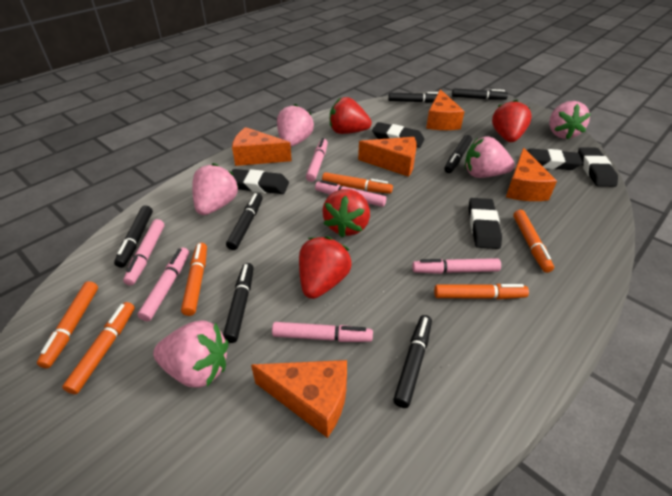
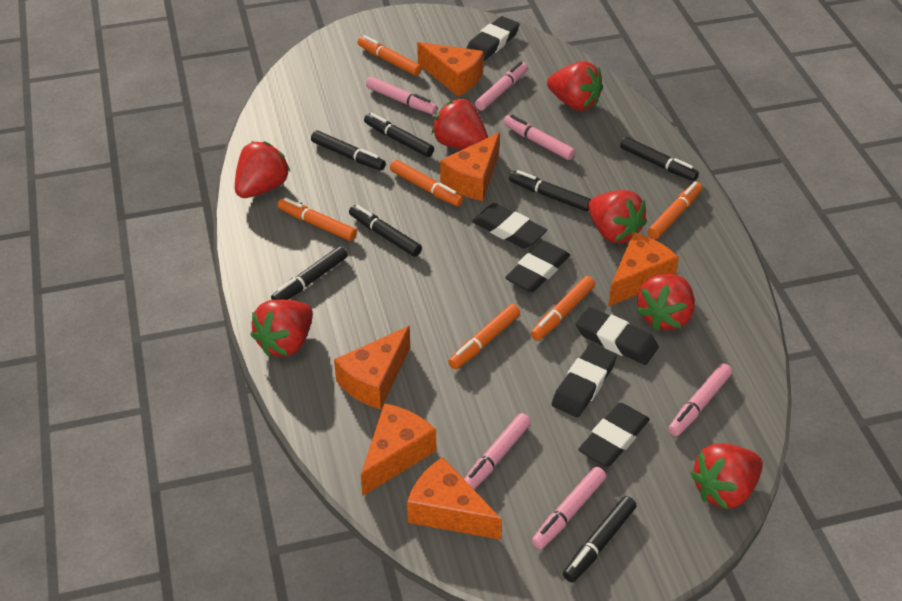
black eraser: 5 -> 6
orange cheese: 5 -> 6
pink strawberry: 5 -> 0
red strawberry: 4 -> 7

